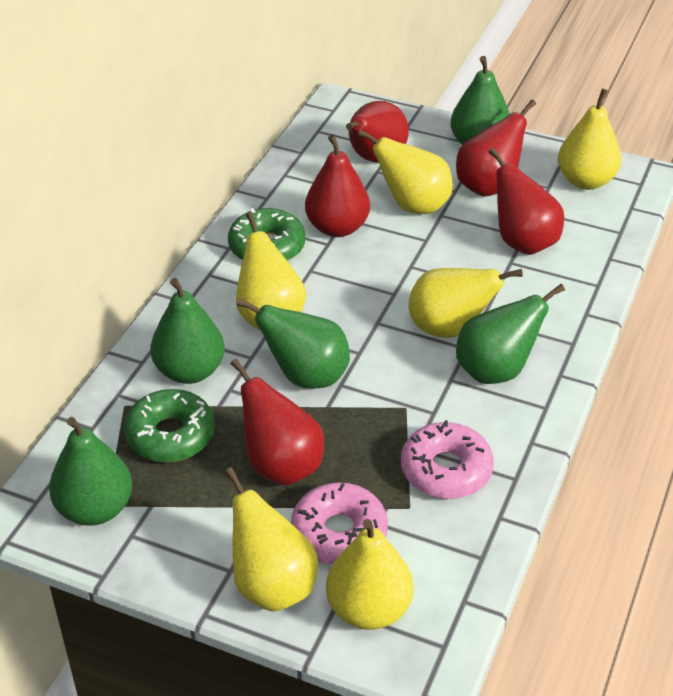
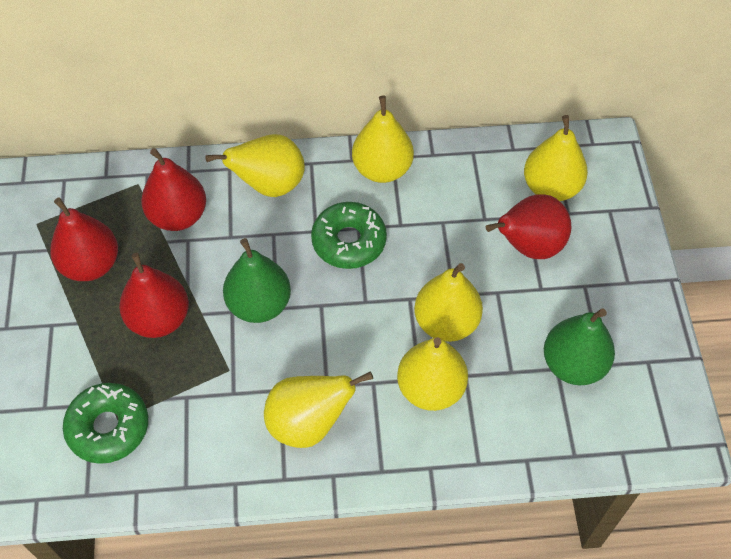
green pear: 5 -> 2
pink donut: 2 -> 0
red pear: 5 -> 4

